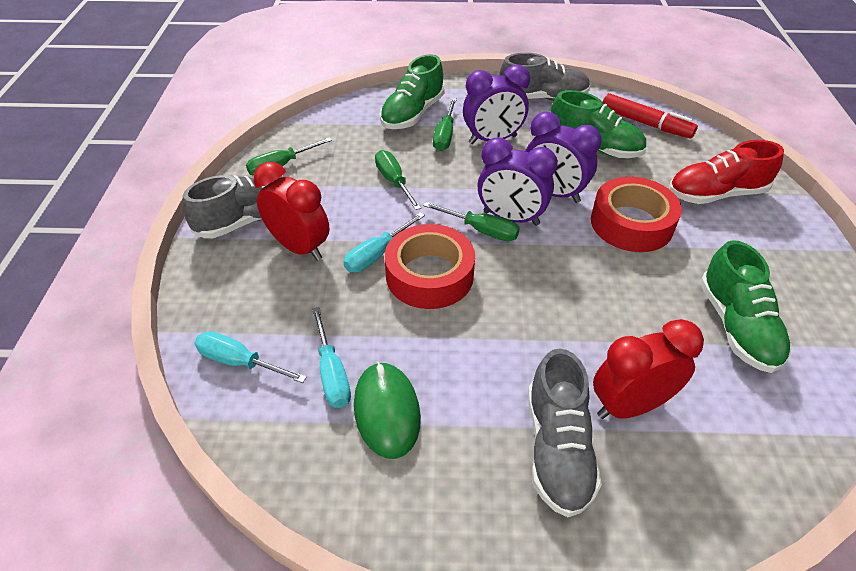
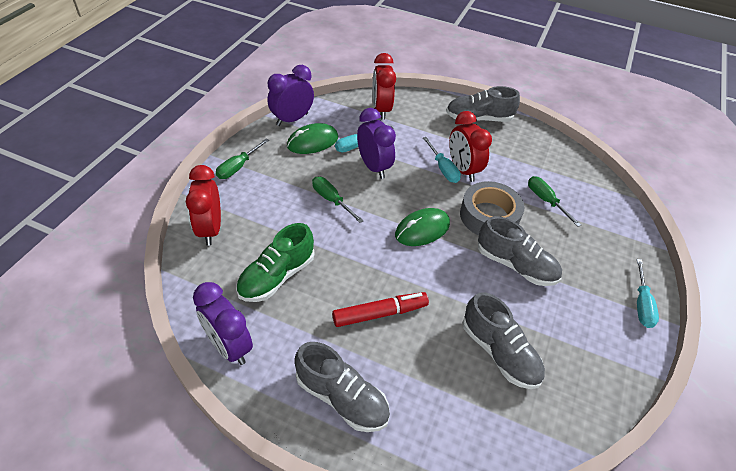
green mouse: 1 -> 2
green screwdriver: 4 -> 3
green shoe: 3 -> 1
grey shoe: 3 -> 4
grey tape: 0 -> 1
red clock: 2 -> 3
red shoe: 1 -> 0
red tape: 2 -> 0

